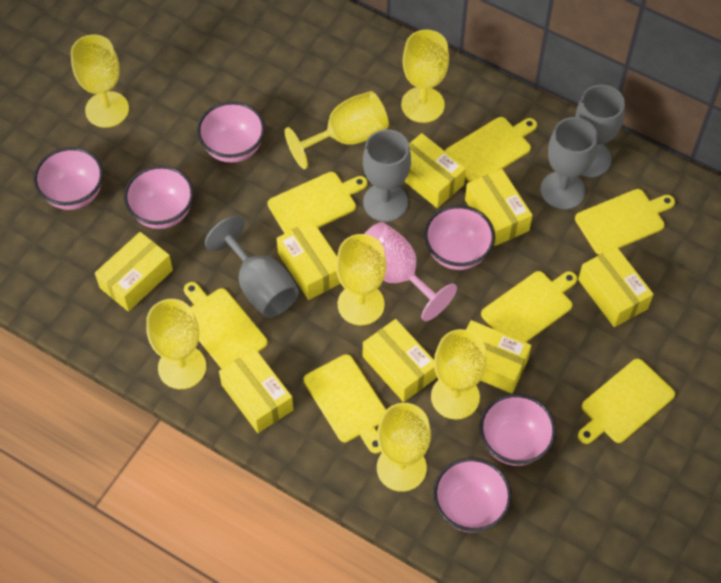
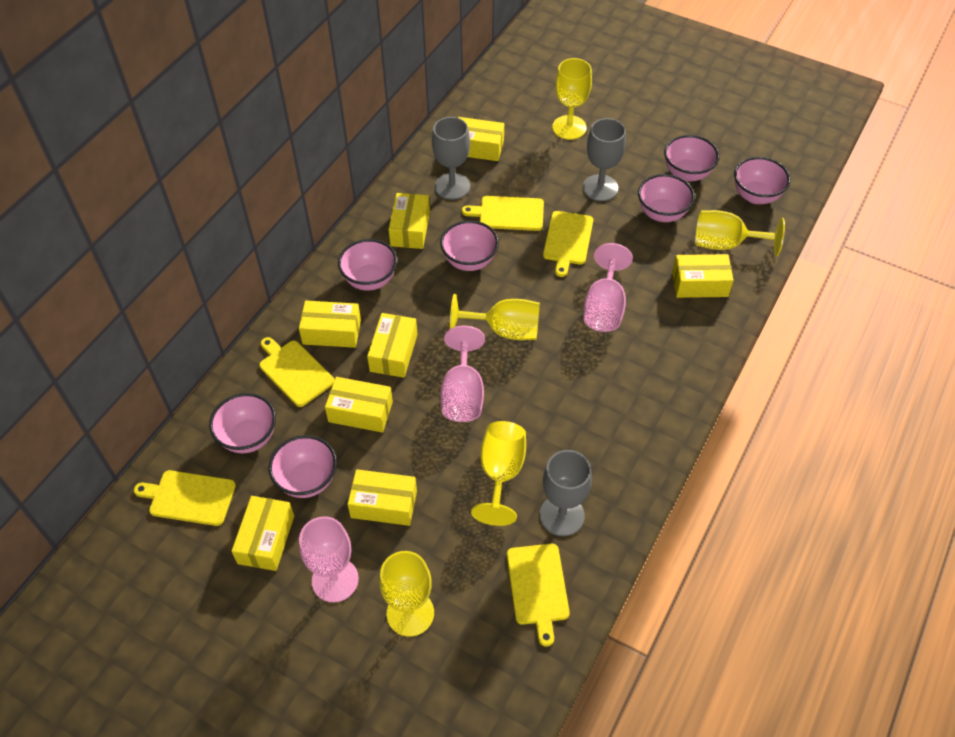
grey goblet: 4 -> 3
pink bowl: 6 -> 7
pink goblet: 1 -> 3
yellow cutting board: 7 -> 5
yellow goblet: 7 -> 5

